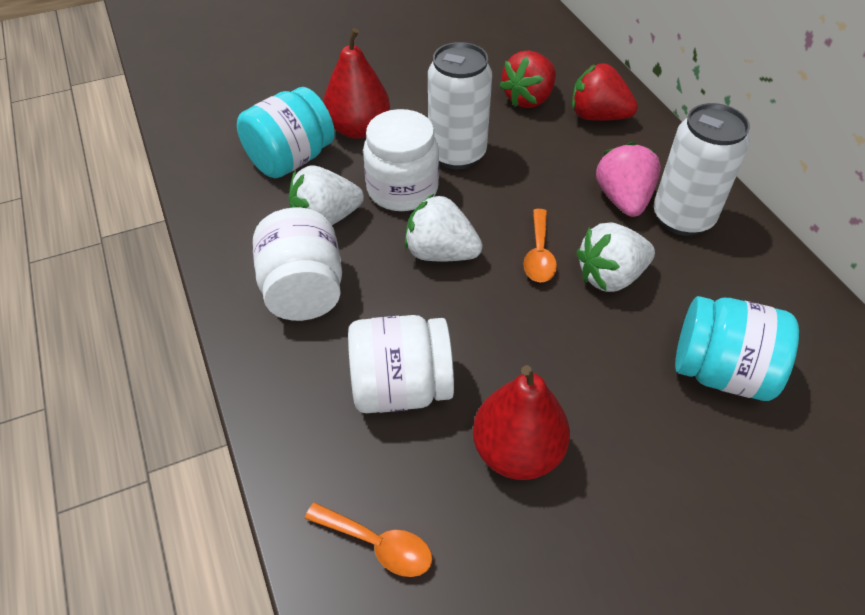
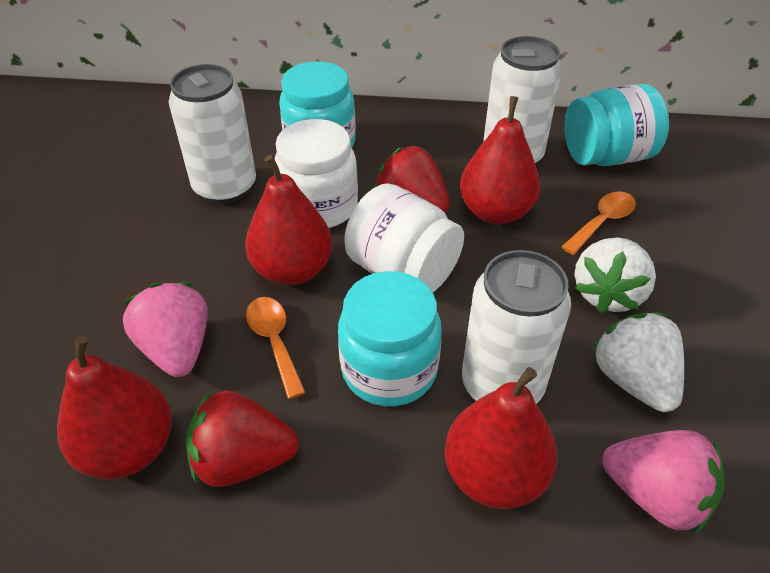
pink strawberry: 1 -> 2
red pear: 2 -> 4
turquoise jar: 2 -> 3
white can: 2 -> 3
white jar: 3 -> 2
white strawberry: 3 -> 2

